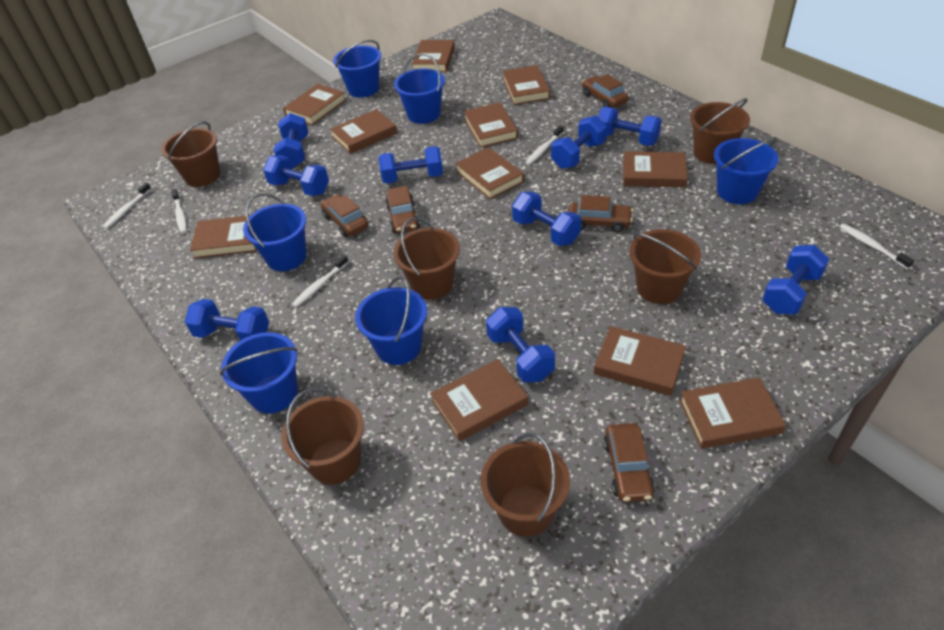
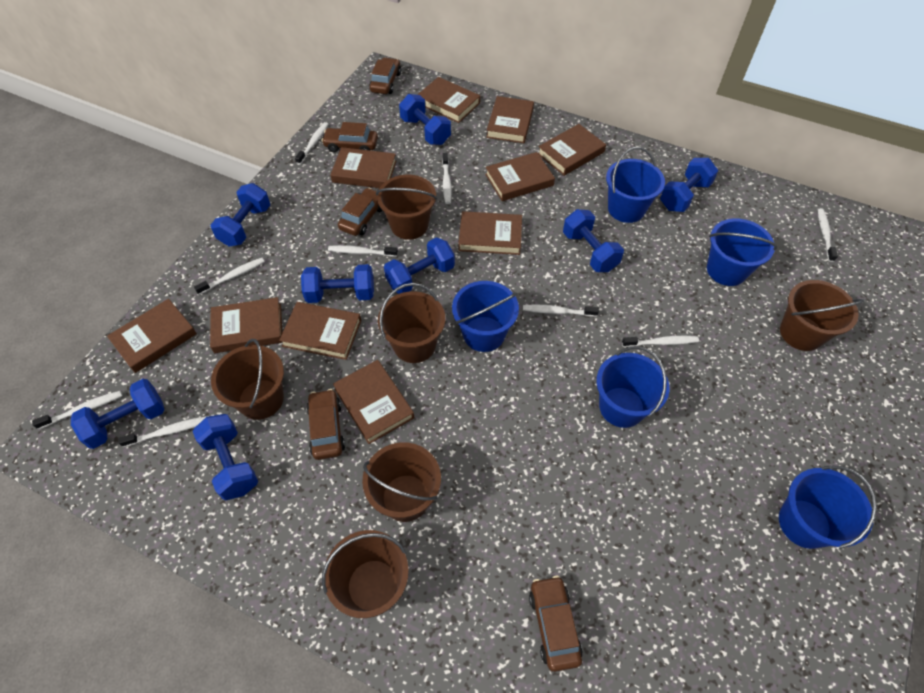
blue bucket: 6 -> 5
blue dumbbell: 9 -> 8
brown book: 11 -> 10
white toothbrush: 5 -> 9

